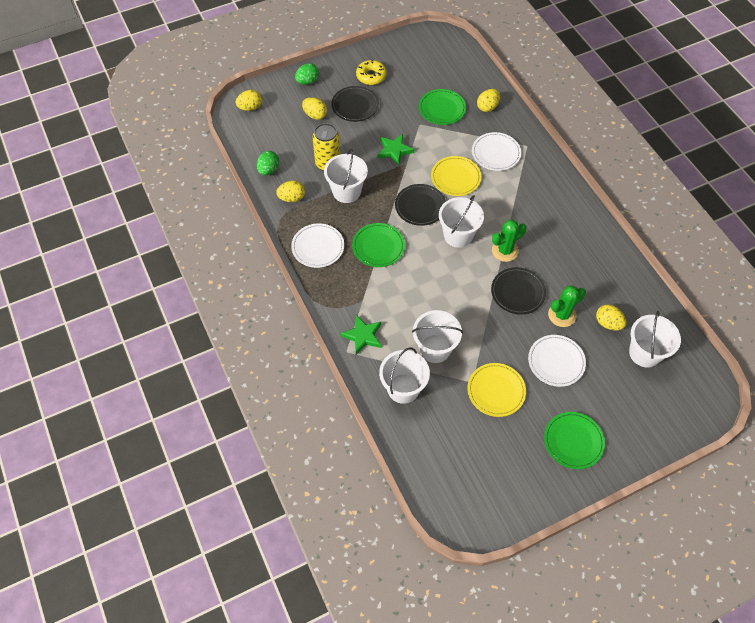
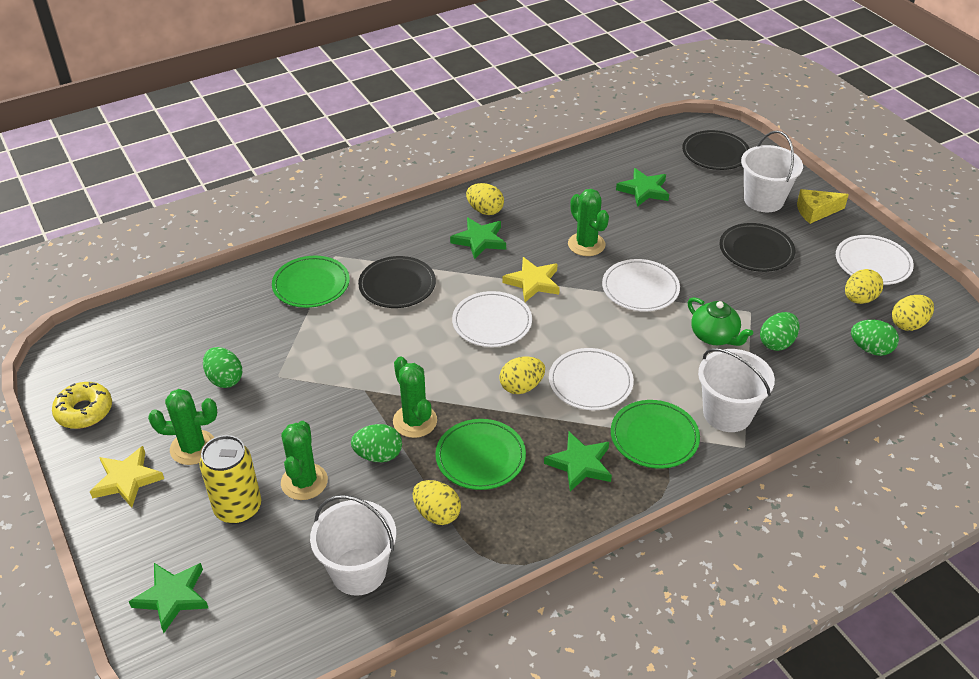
green cactus: 2 -> 4
green egg: 2 -> 4
green star: 2 -> 4
green teapot: 0 -> 1
white bucket: 5 -> 3
white plate: 3 -> 4
yellow cheese: 0 -> 1
yellow plate: 2 -> 0
yellow star: 0 -> 2

